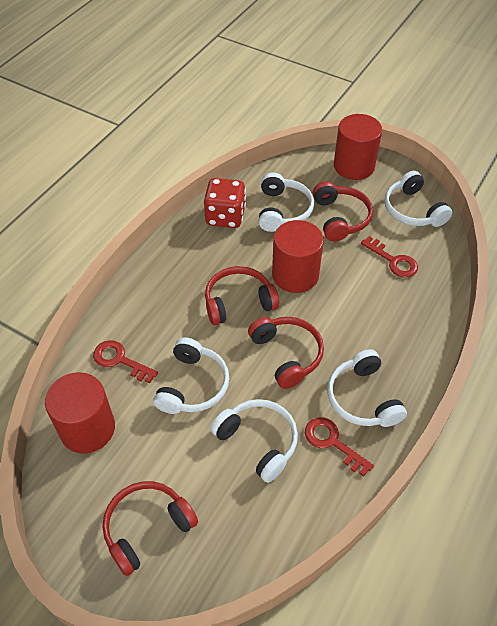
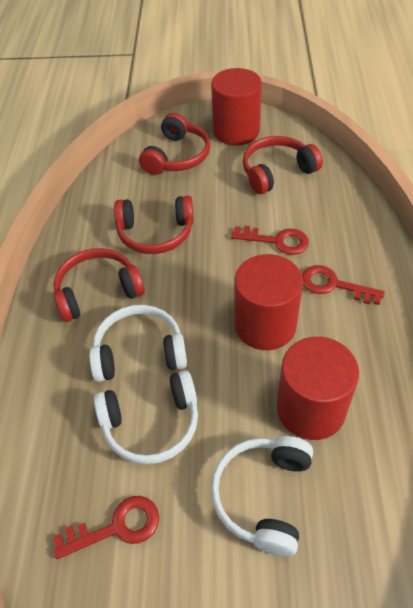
red dice: 1 -> 0
white headphones: 5 -> 3

